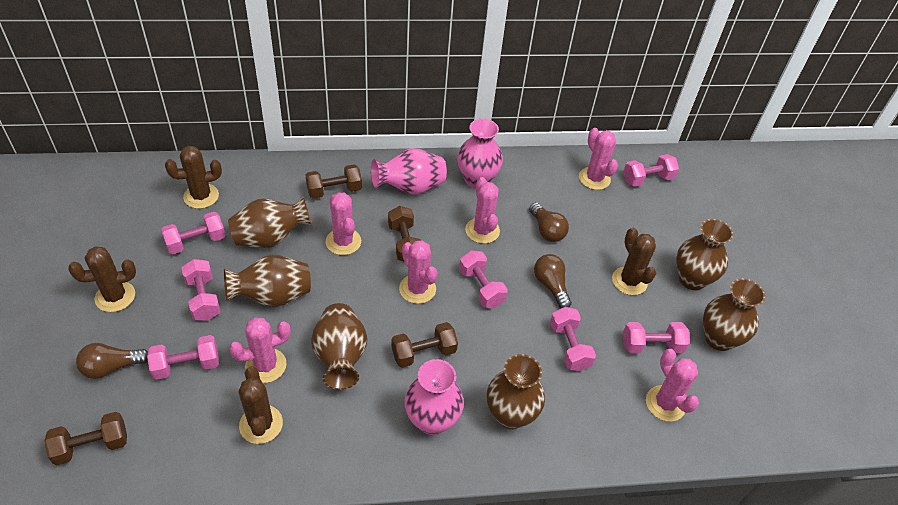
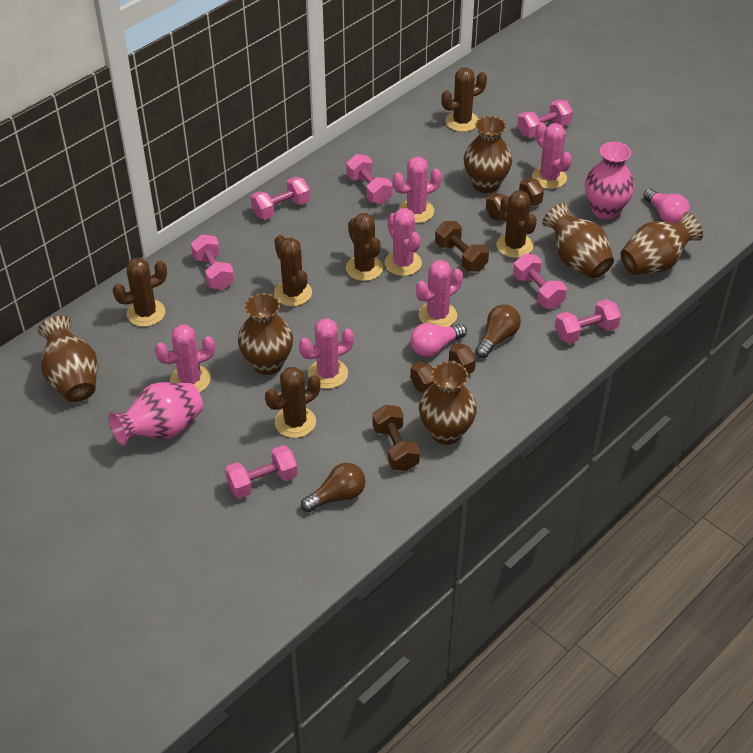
brown cactus: 4 -> 6
brown light bulb: 3 -> 2
pink light bulb: 0 -> 2
pink vase: 3 -> 2

